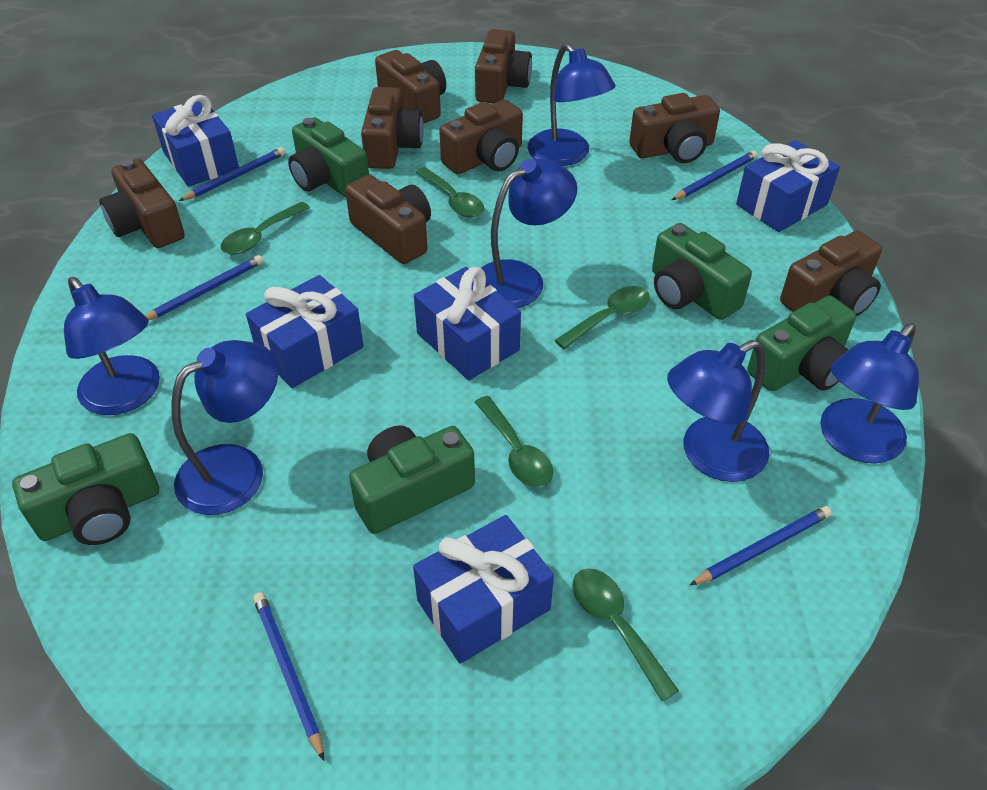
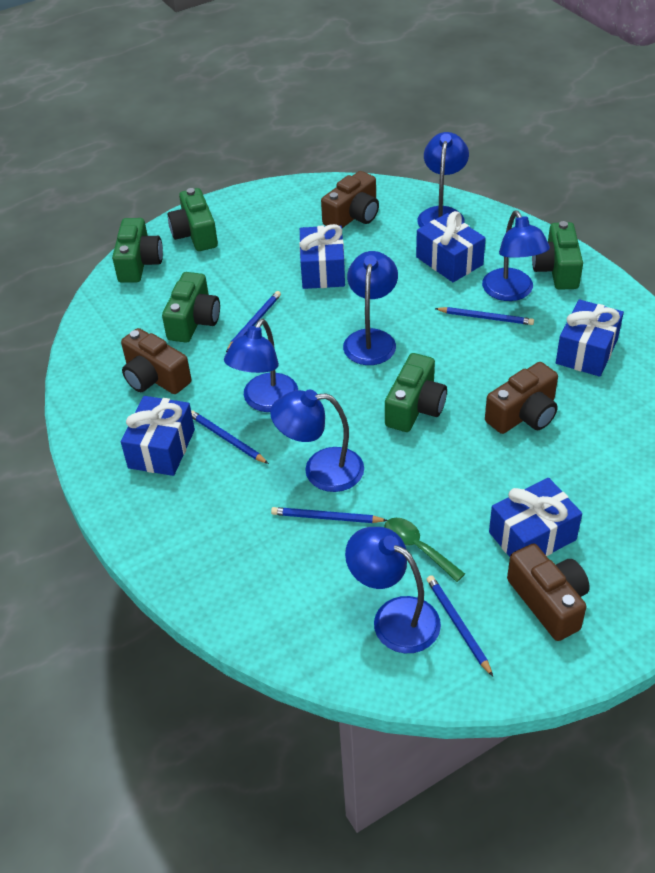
brown camera: 8 -> 4
green spoon: 5 -> 1

